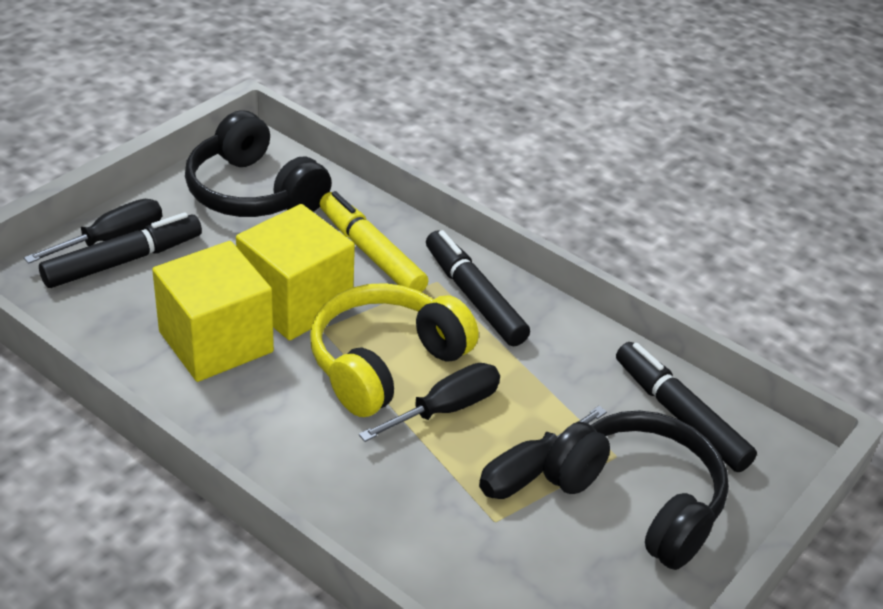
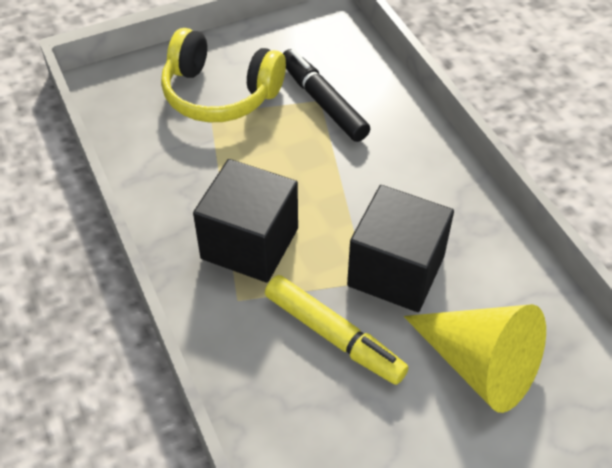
black cube: 0 -> 2
black headphones: 2 -> 0
black marker: 3 -> 1
black screwdriver: 3 -> 0
yellow cone: 0 -> 1
yellow cube: 2 -> 0

